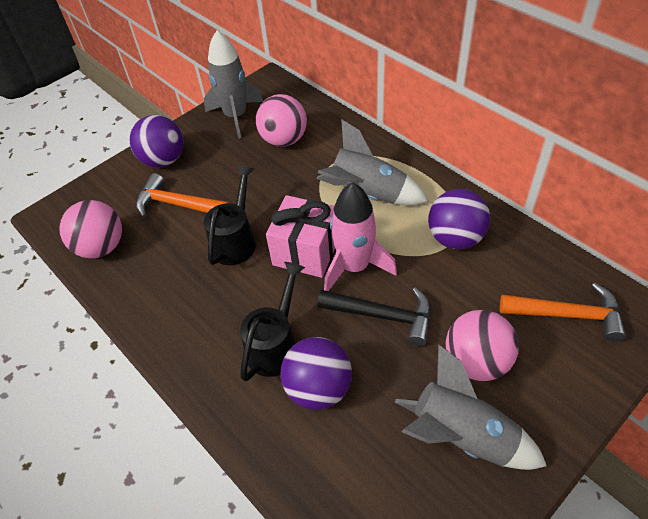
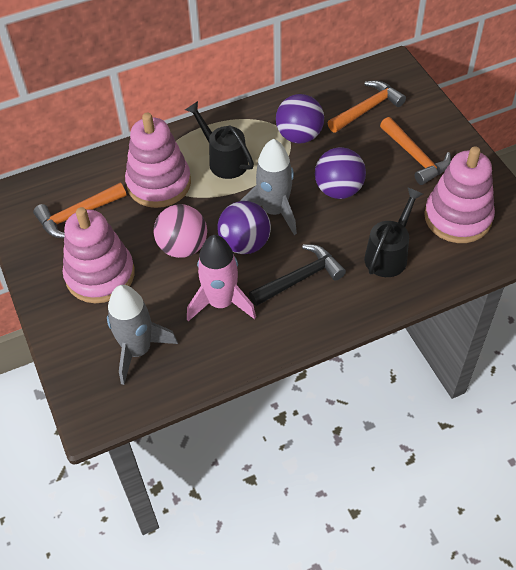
grey rocket: 3 -> 2
orange hammer: 2 -> 3
pink ball: 3 -> 1
pink gift: 1 -> 0
pink stacking toy: 0 -> 3

